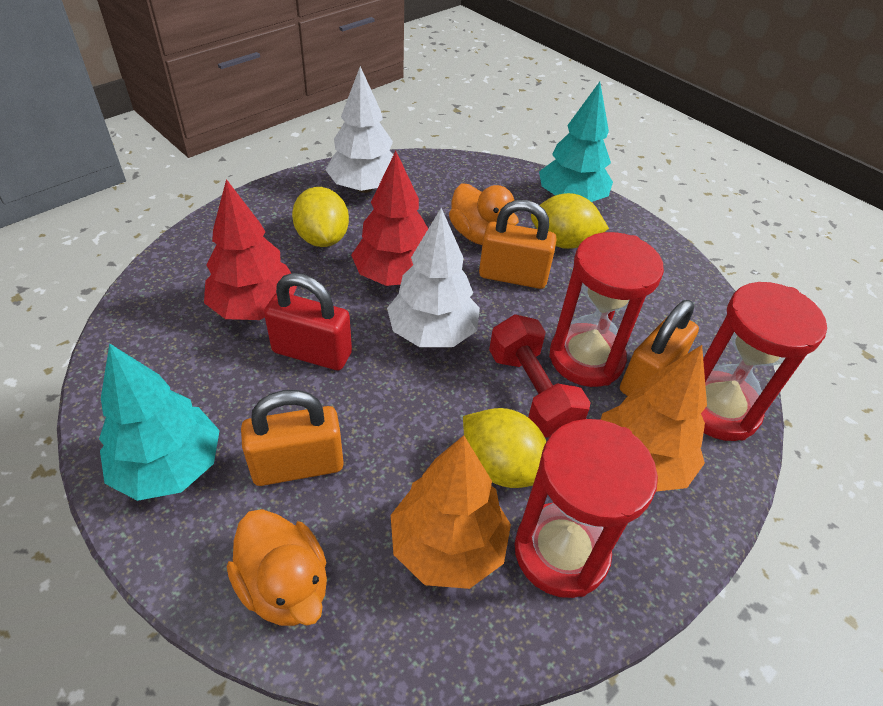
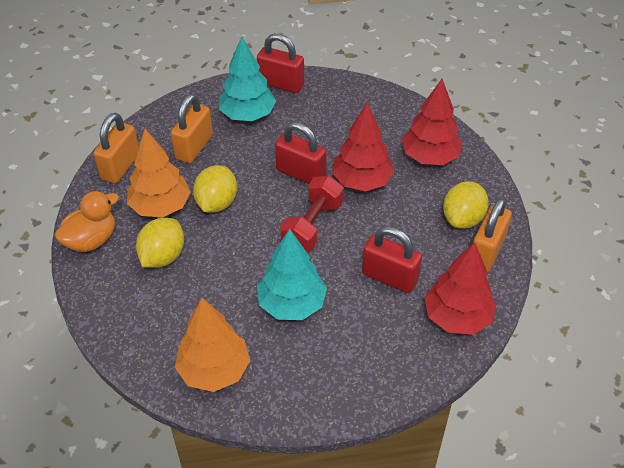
orange duck: 2 -> 1
red hourglass: 3 -> 0
red padlock: 1 -> 3
red tree: 2 -> 3
white tree: 2 -> 0

